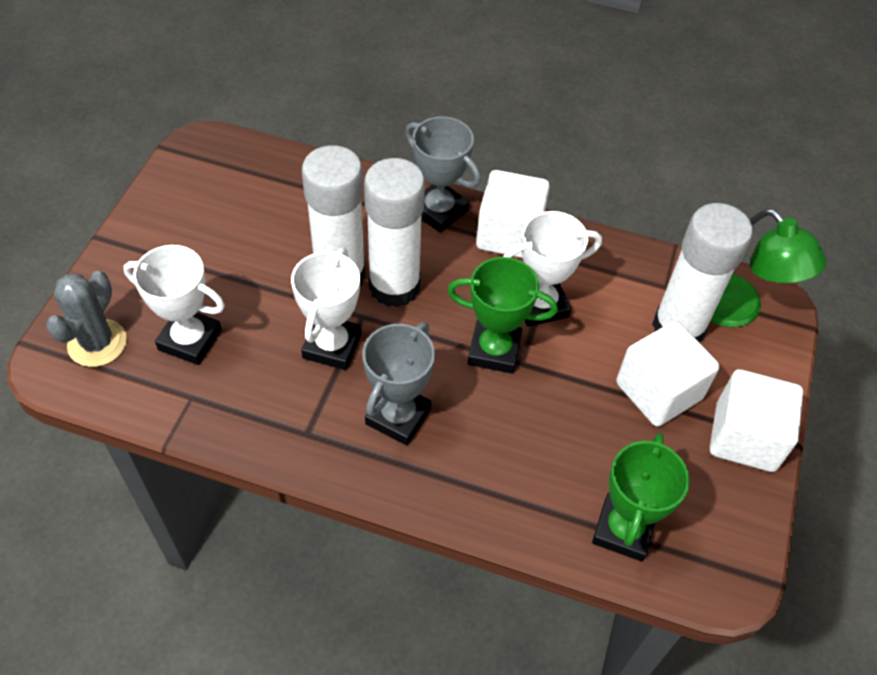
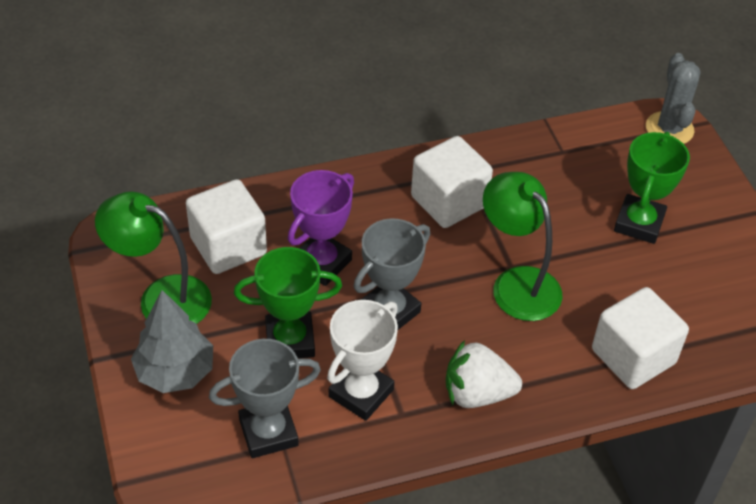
green lamp: 1 -> 2
grey tree: 0 -> 1
purple trophy: 0 -> 1
white glue stick: 3 -> 0
white strawberry: 0 -> 1
white trophy: 3 -> 1

